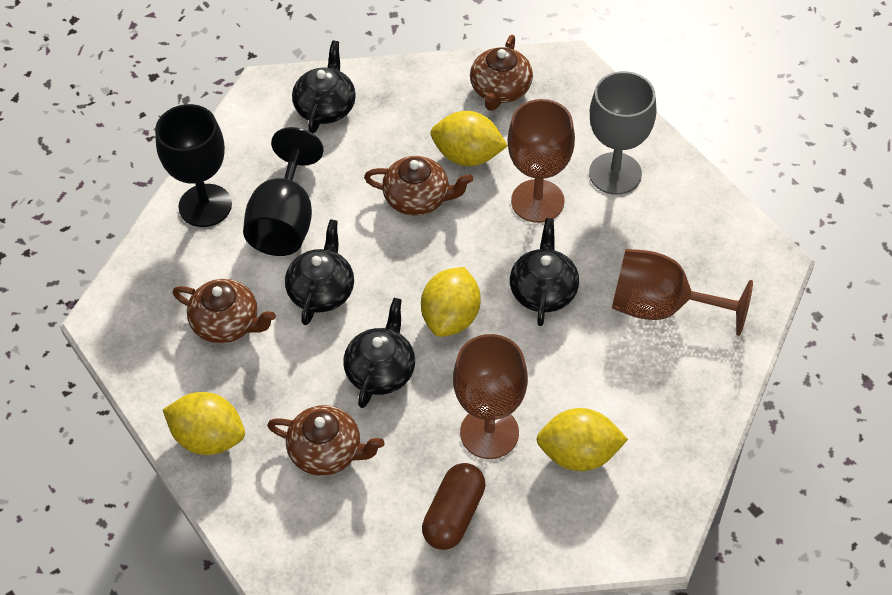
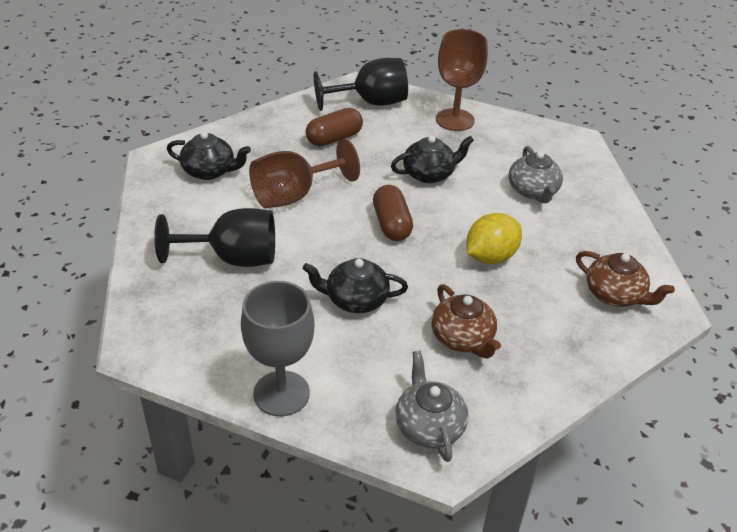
black teapot: 4 -> 3
brown capsule: 1 -> 2
brown goblet: 3 -> 2
brown teapot: 4 -> 2
grey teapot: 0 -> 2
yellow lemon: 4 -> 1

